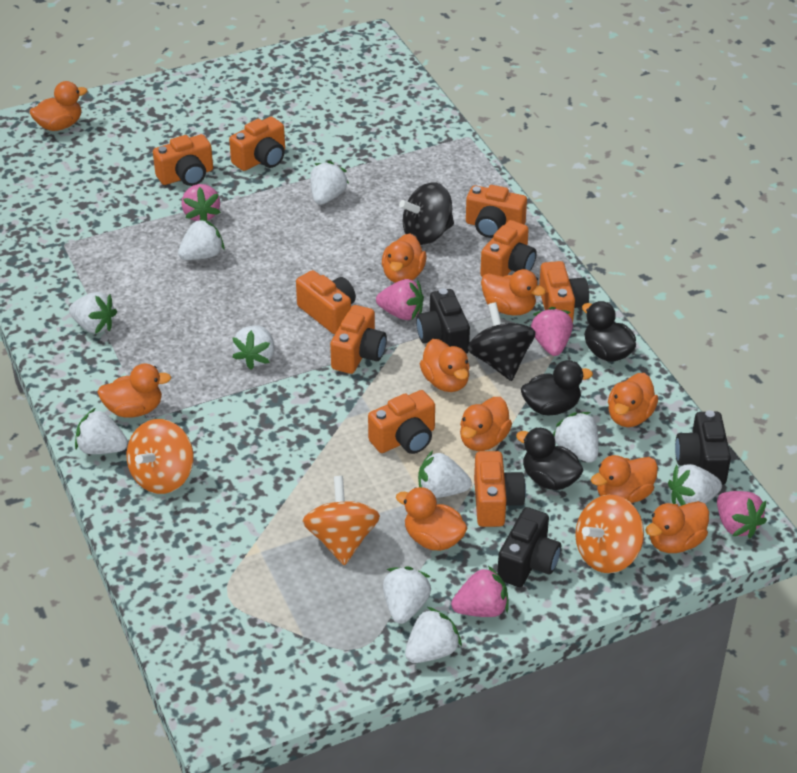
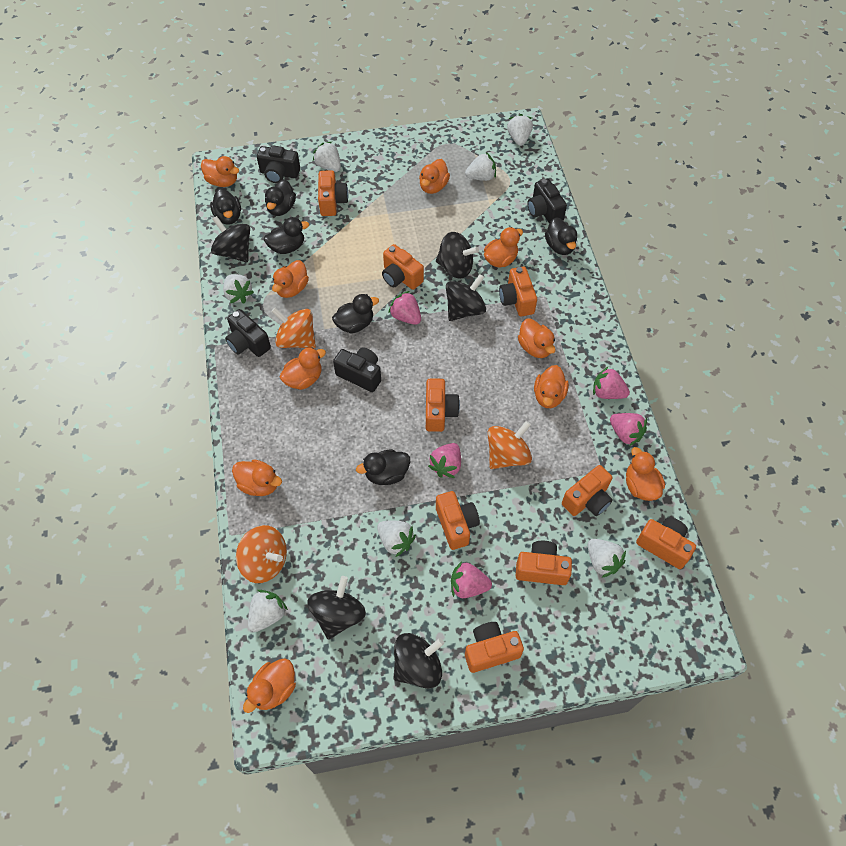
black camera: 3 -> 4
black duck: 3 -> 6
black spinning top: 2 -> 5
white strawberry: 10 -> 7

